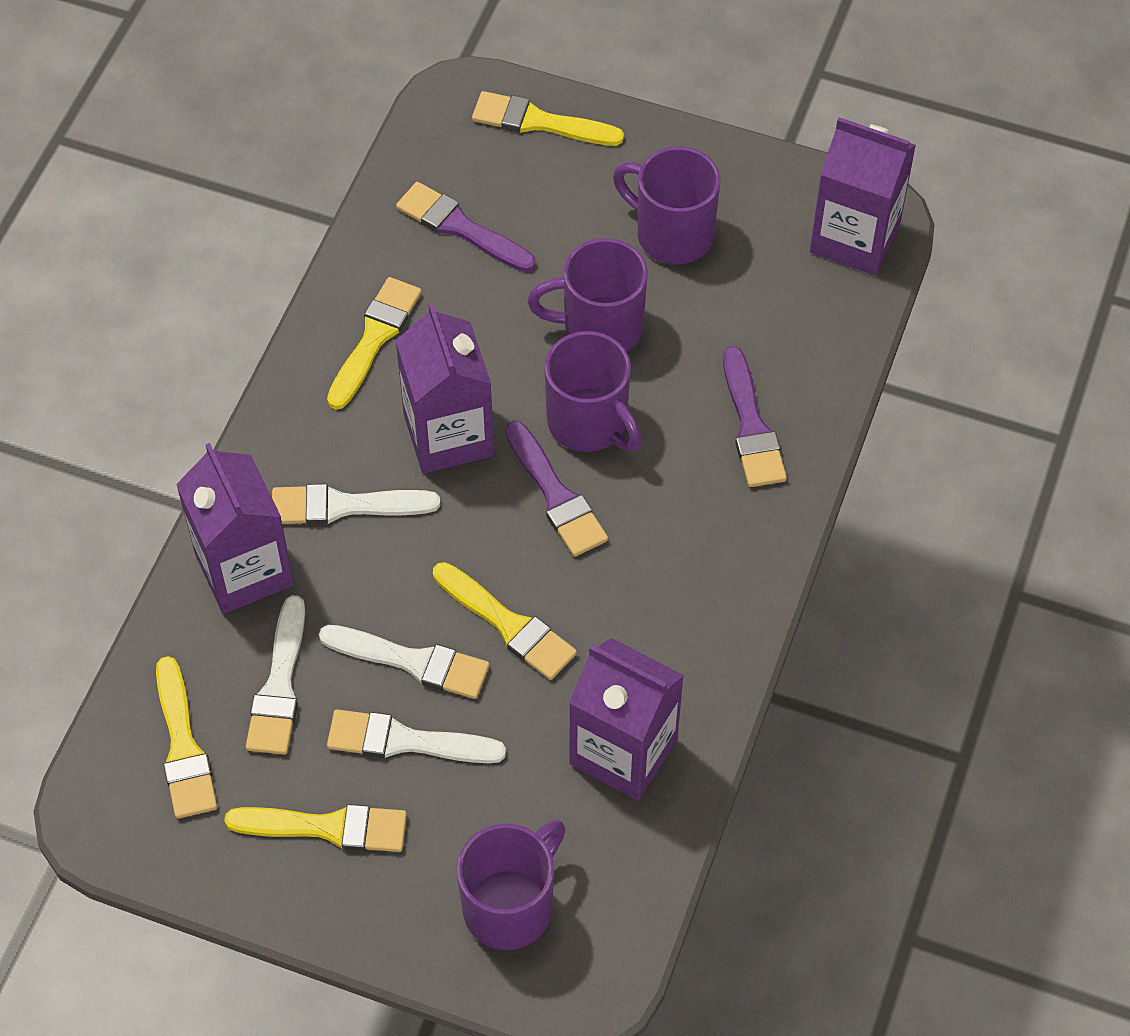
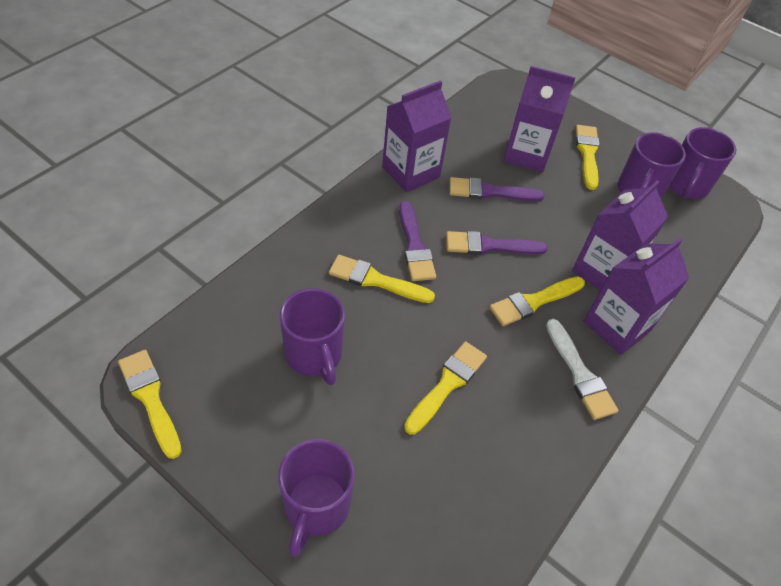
white brush: 4 -> 1

